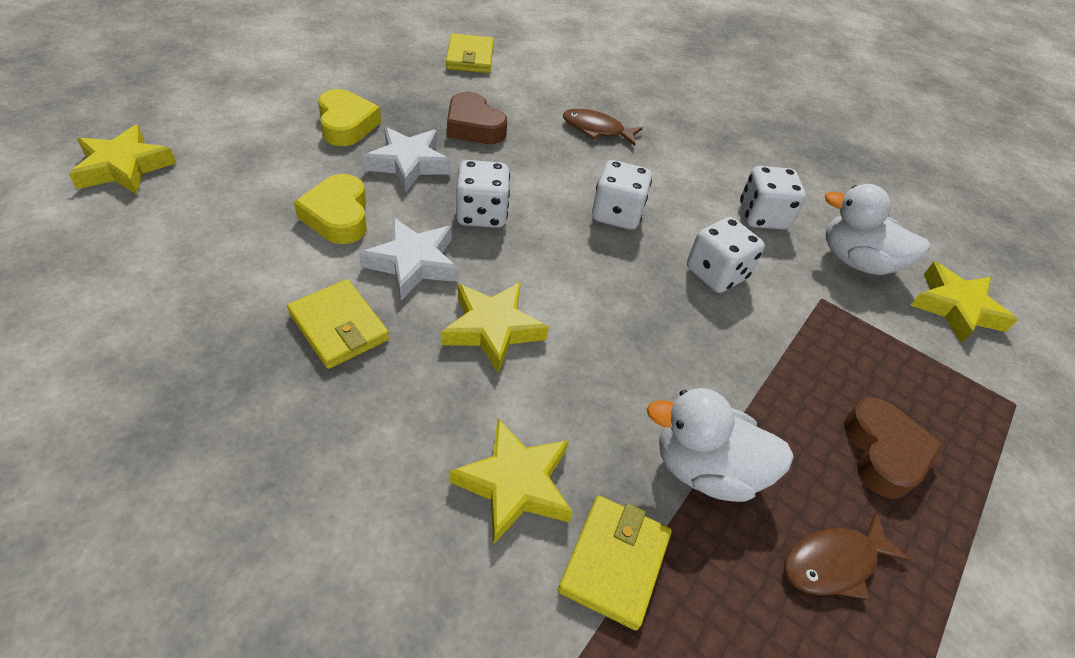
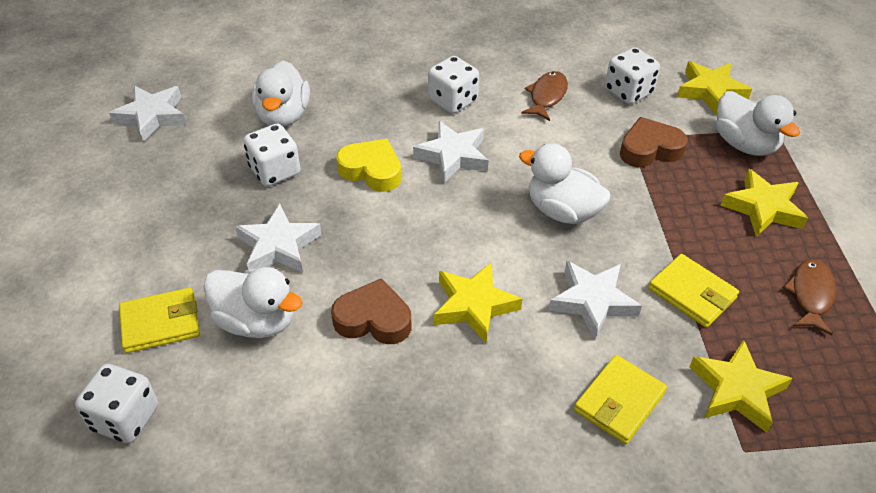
white duck: 2 -> 4
white star: 2 -> 4
yellow heart: 2 -> 1

